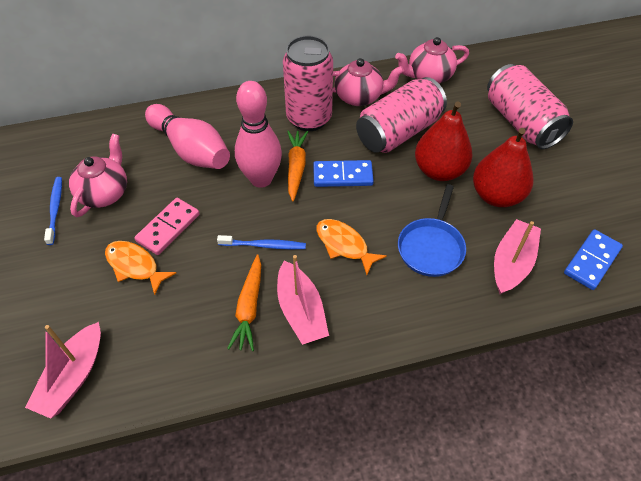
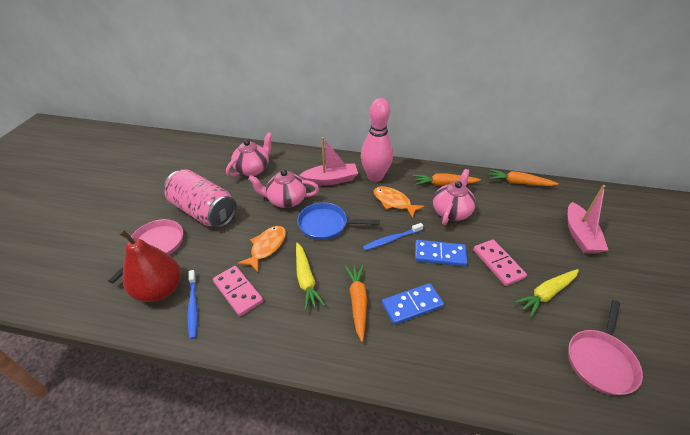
orange carrot: 2 -> 3
pink boat: 3 -> 2
pink bowling pin: 2 -> 1
pink can: 3 -> 1
pink domino: 1 -> 2
pink pan: 0 -> 2
red pear: 2 -> 1
yellow carrot: 0 -> 2

